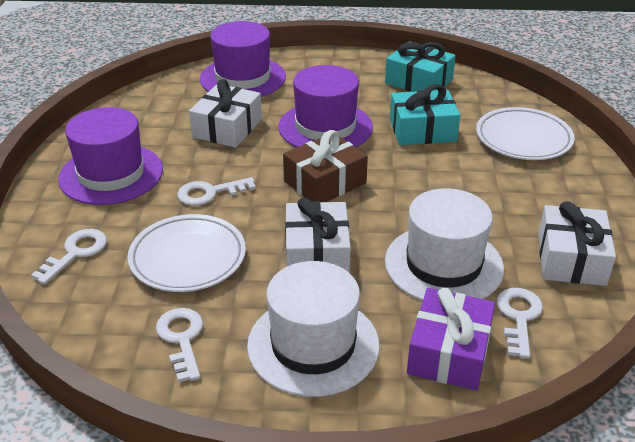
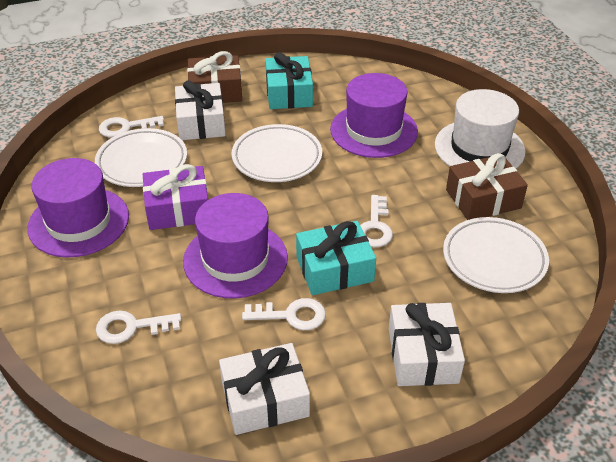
brown gift: 1 -> 2
white hat: 2 -> 1
white plate: 2 -> 3

